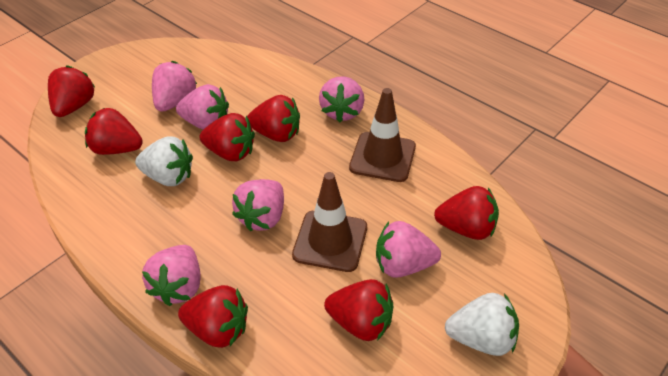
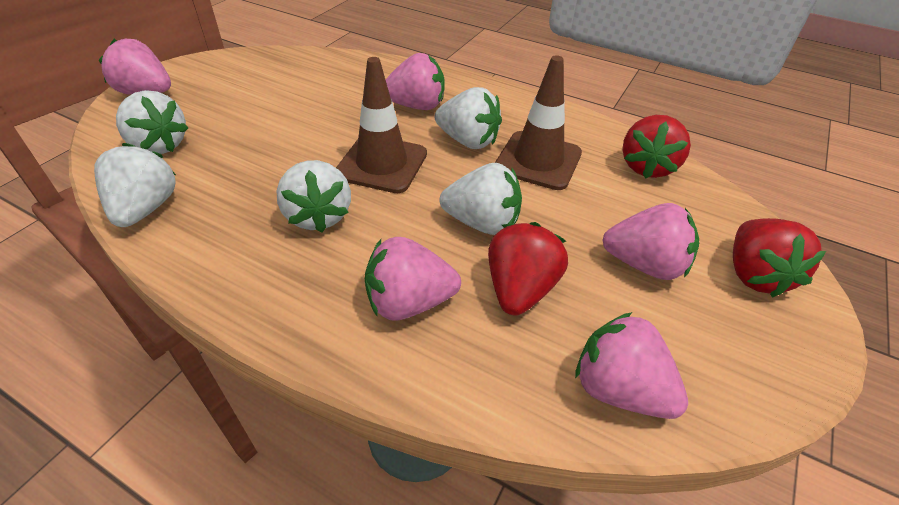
pink strawberry: 6 -> 5
red strawberry: 7 -> 3
white strawberry: 2 -> 5

